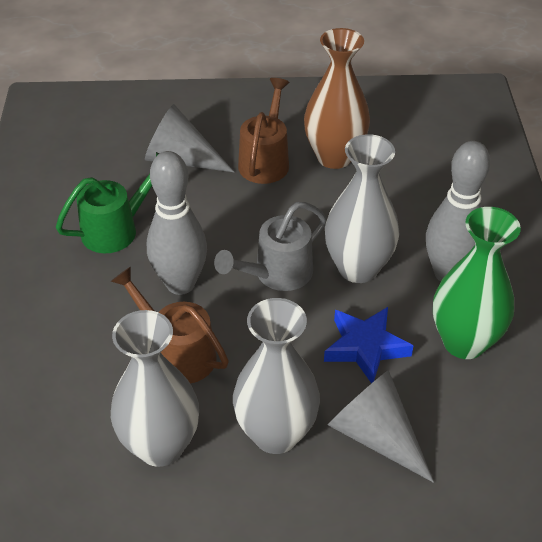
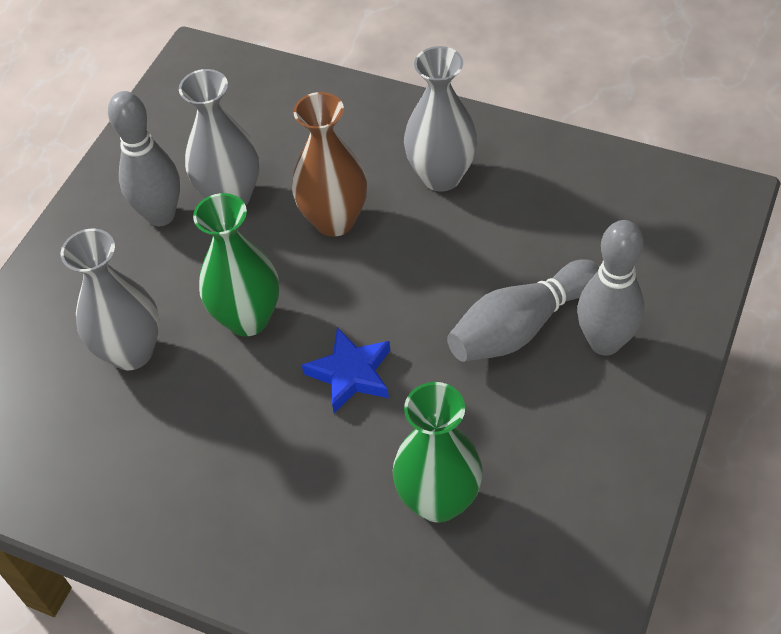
brown watering can: 2 -> 0
green vase: 1 -> 2
green watering can: 1 -> 0
grey bowling pin: 2 -> 3
grey cone: 2 -> 0
grey watering can: 1 -> 0

